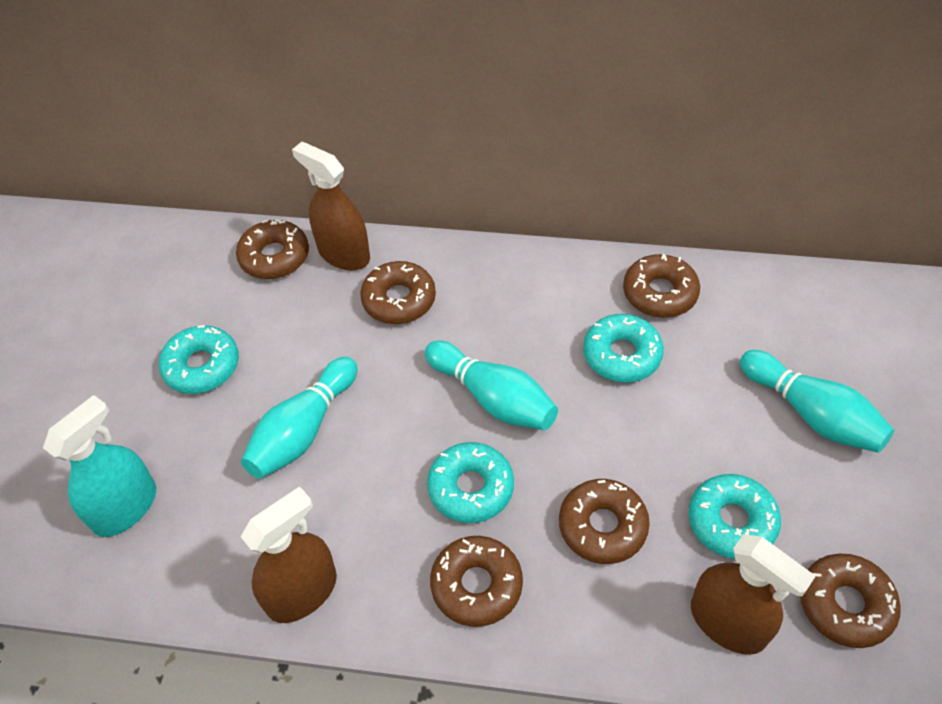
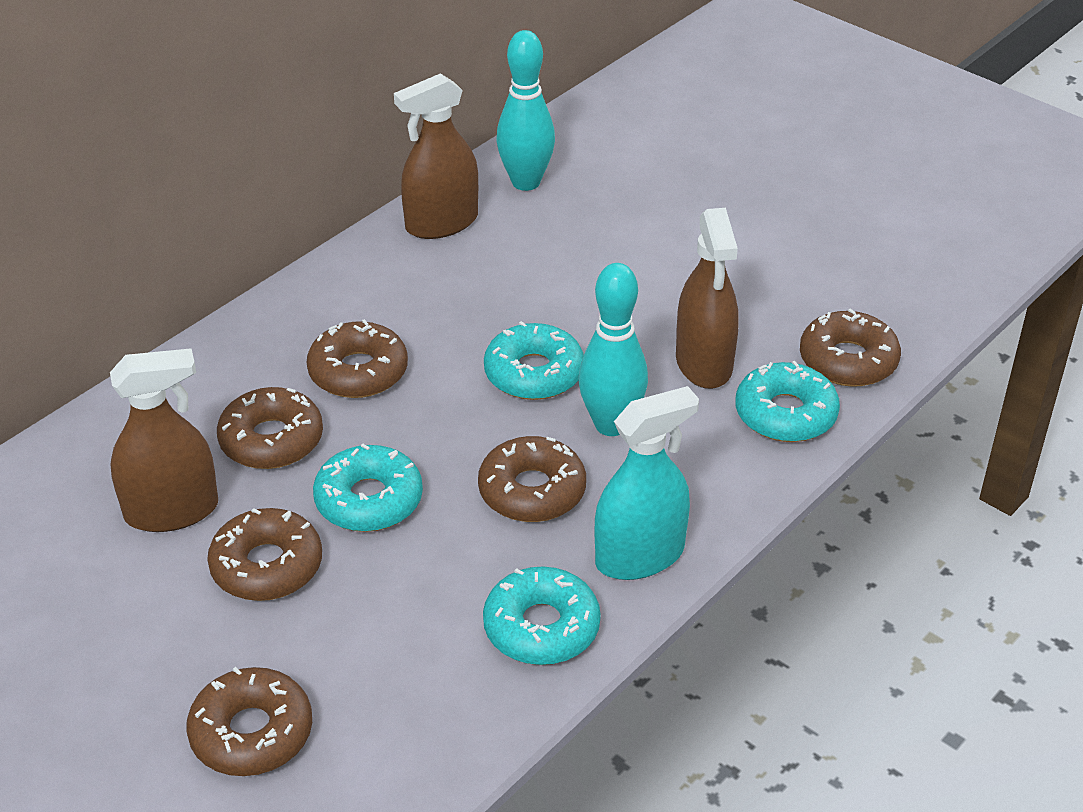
turquoise bowling pin: 3 -> 2

